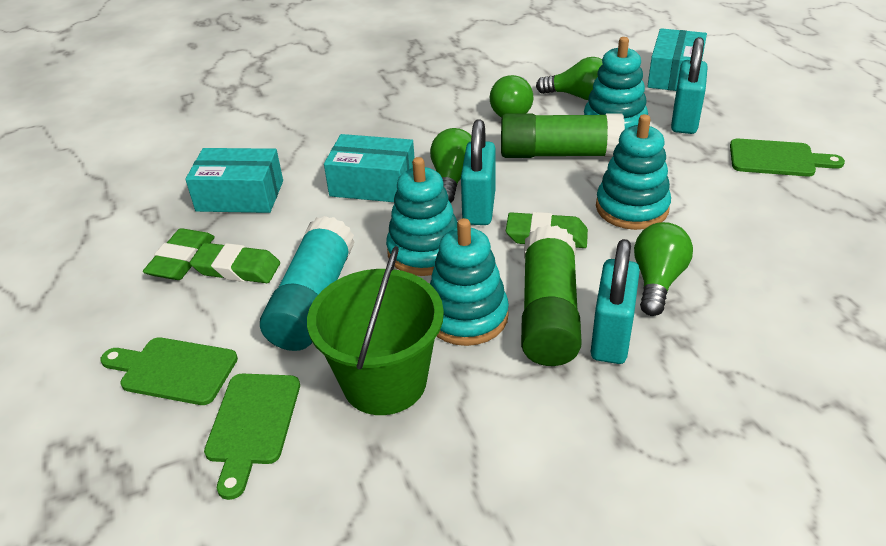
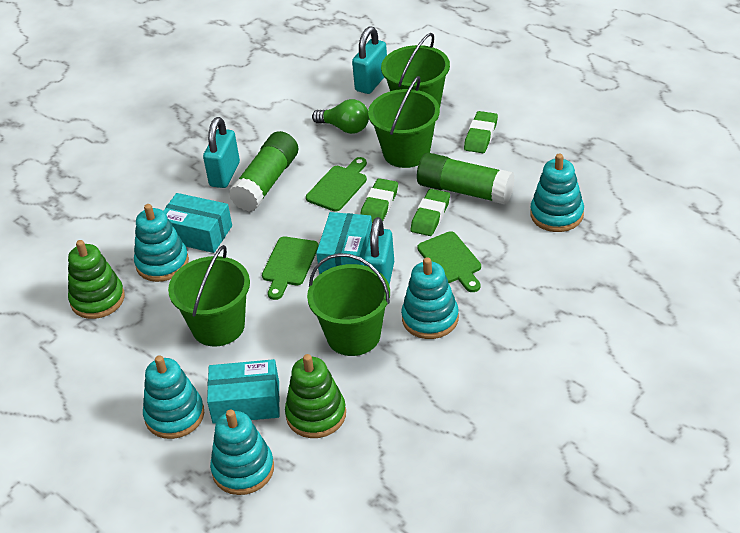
green bucket: 1 -> 4
green light bulb: 4 -> 1
green stacking toy: 0 -> 2
turquoise glue stick: 1 -> 0
turquoise stacking toy: 4 -> 5

